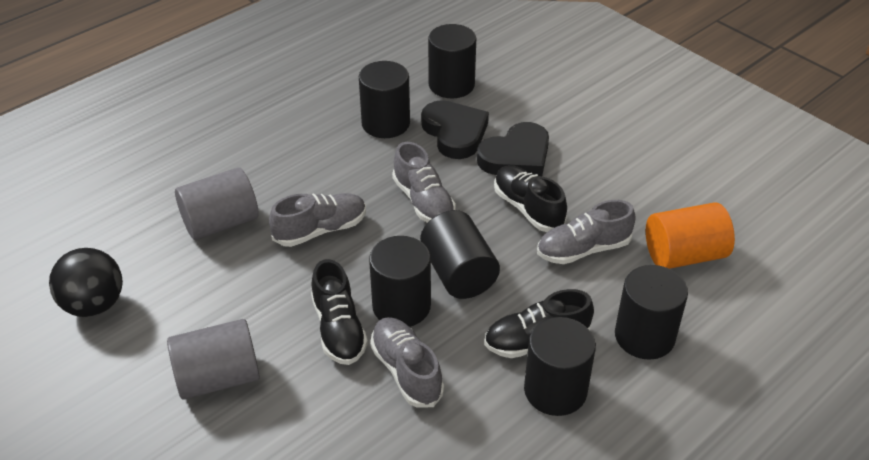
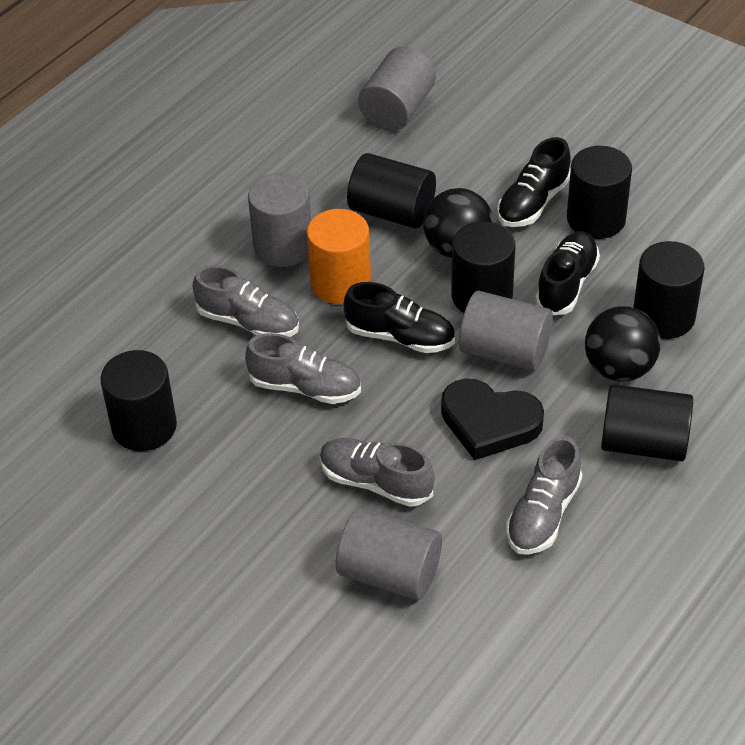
black ball: 1 -> 2
black heart: 2 -> 1
grey cylinder: 2 -> 4

